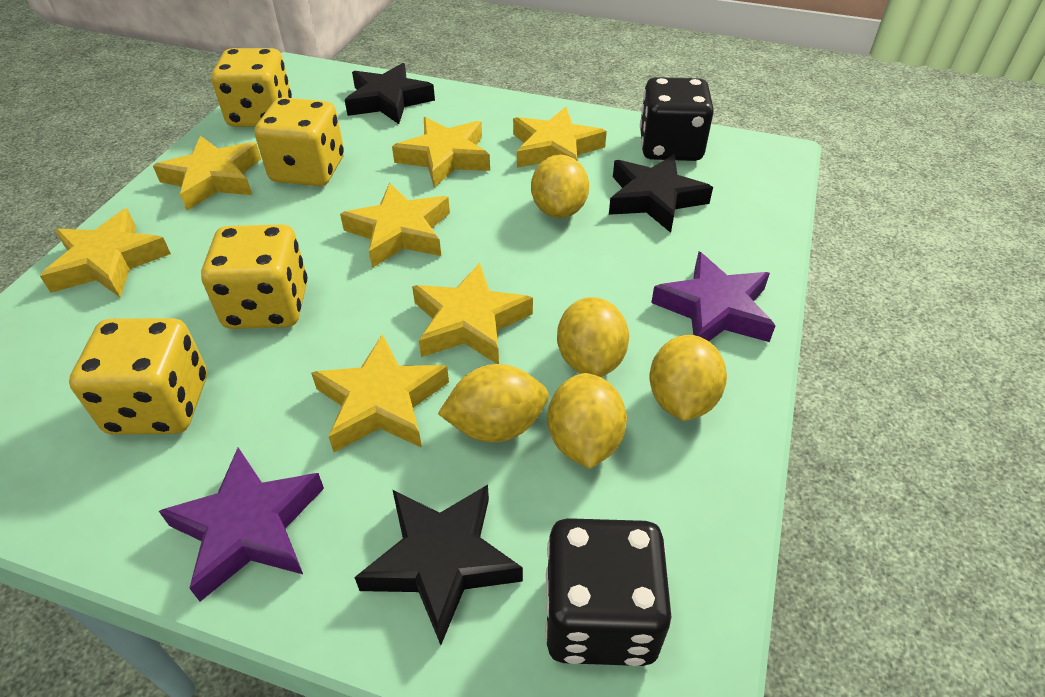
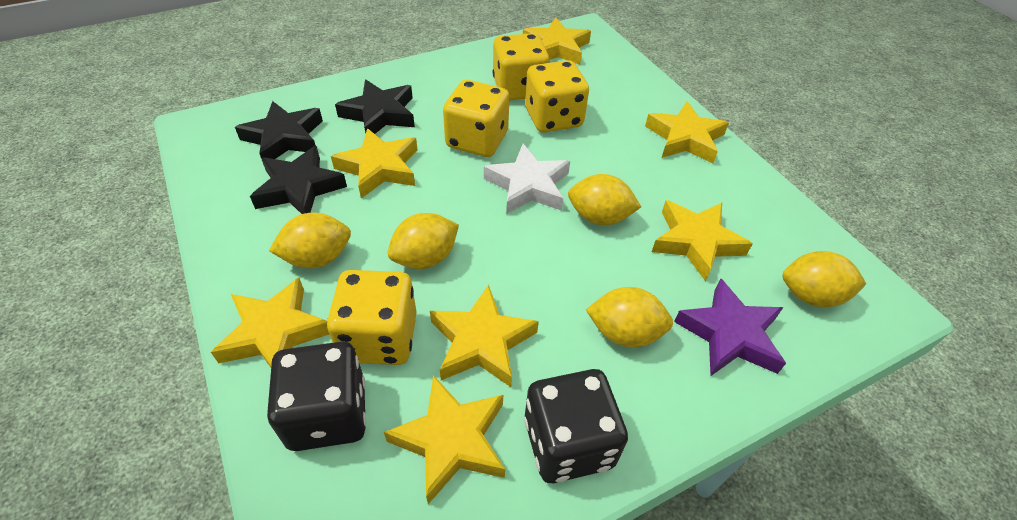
purple star: 2 -> 1
white star: 0 -> 1

